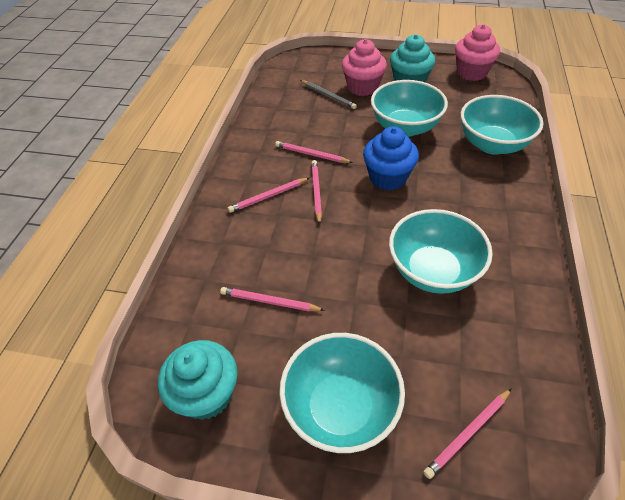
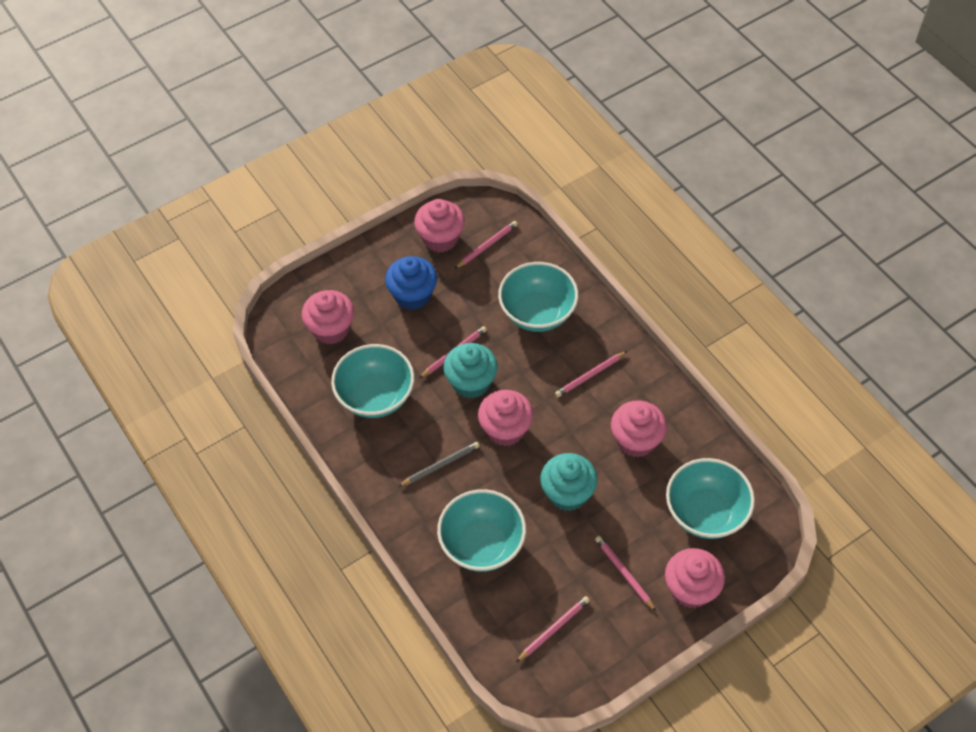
pink cupcake: 2 -> 5

